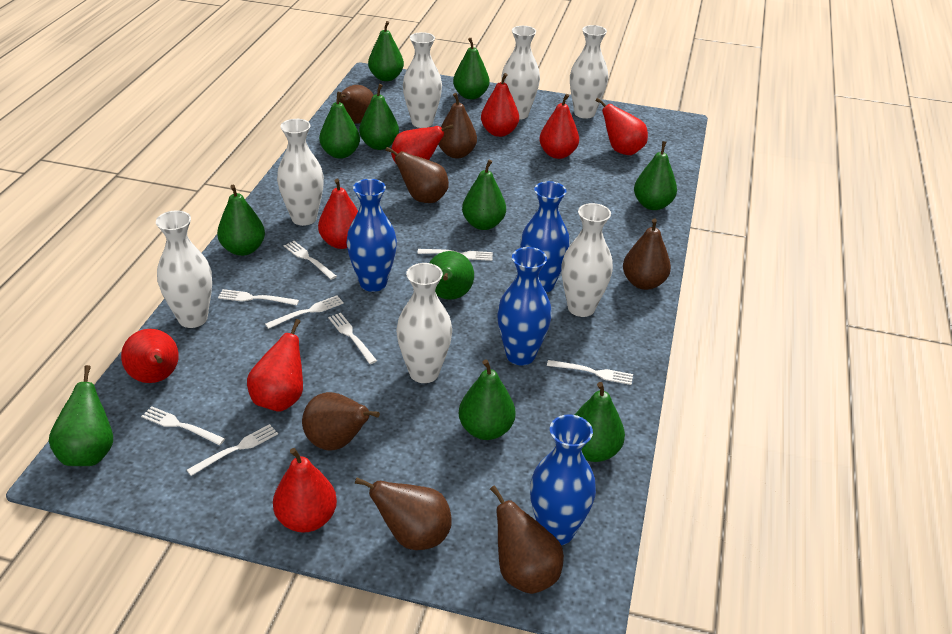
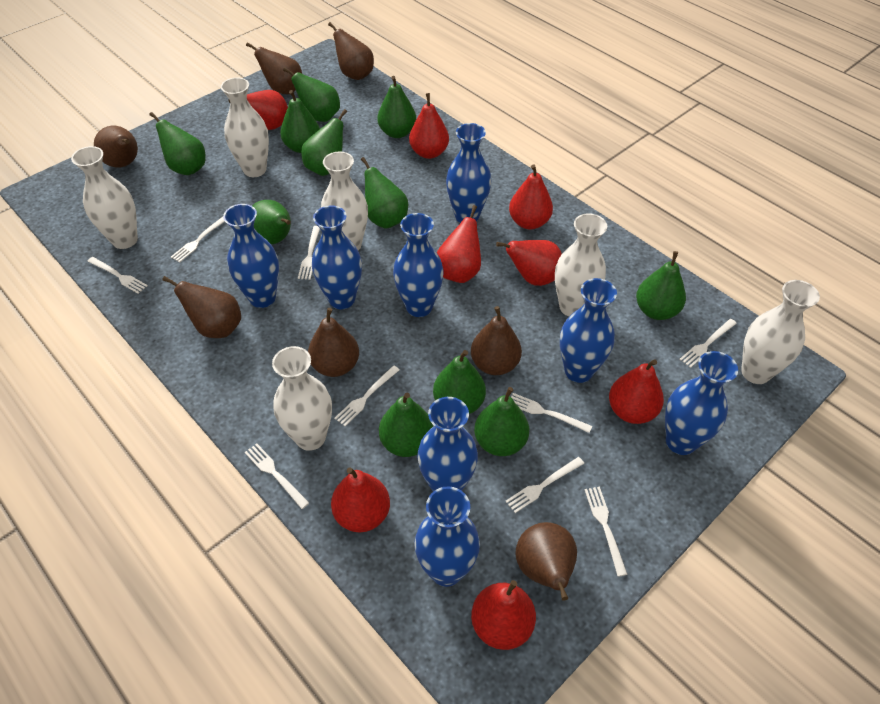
blue vase: 4 -> 8
white fork: 8 -> 9
white vase: 7 -> 6

